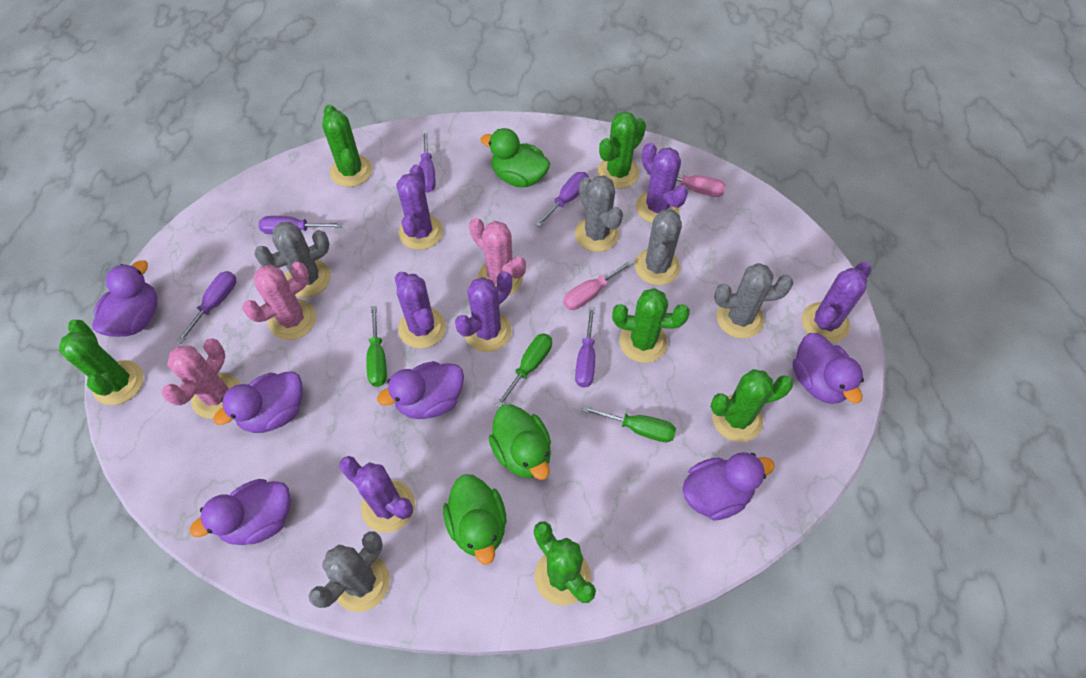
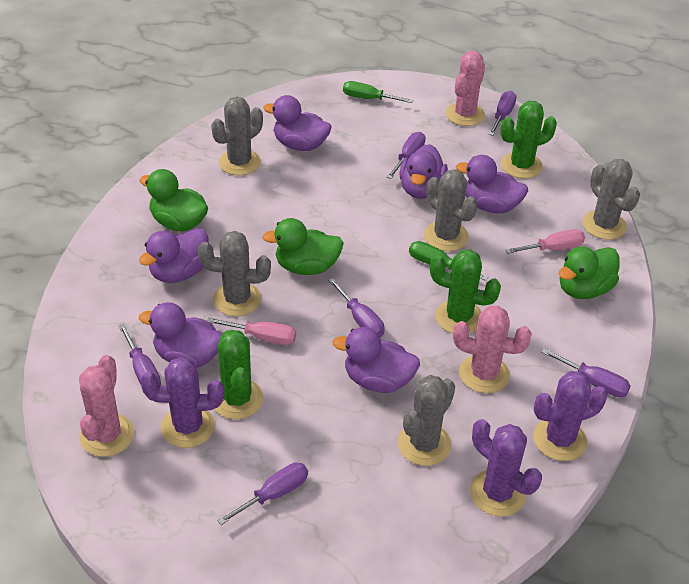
green cactus: 6 -> 3
green screwdriver: 3 -> 2
purple cactus: 6 -> 3
purple screwdriver: 5 -> 6

